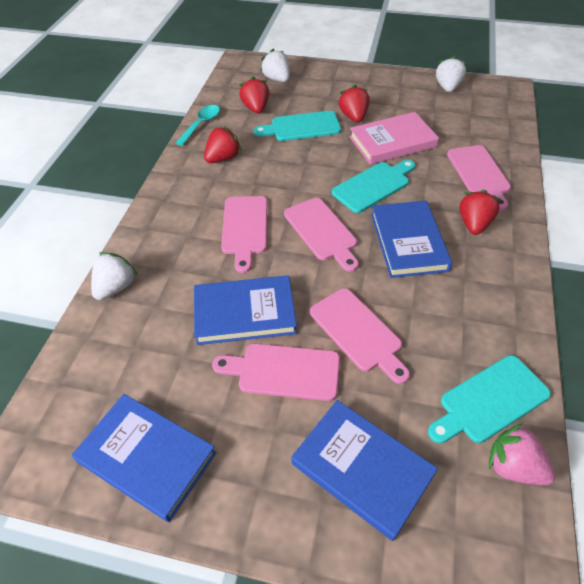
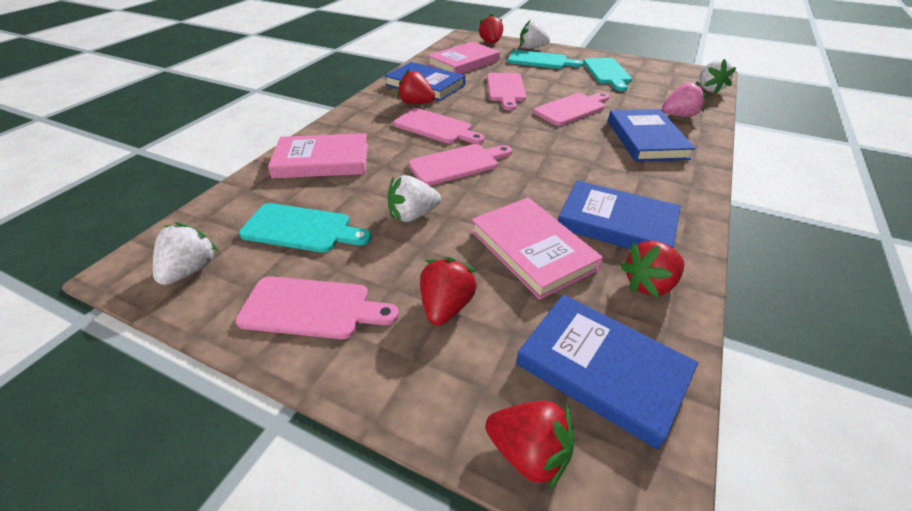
pink book: 1 -> 3
red strawberry: 4 -> 5
turquoise spoon: 1 -> 0
white strawberry: 3 -> 4

